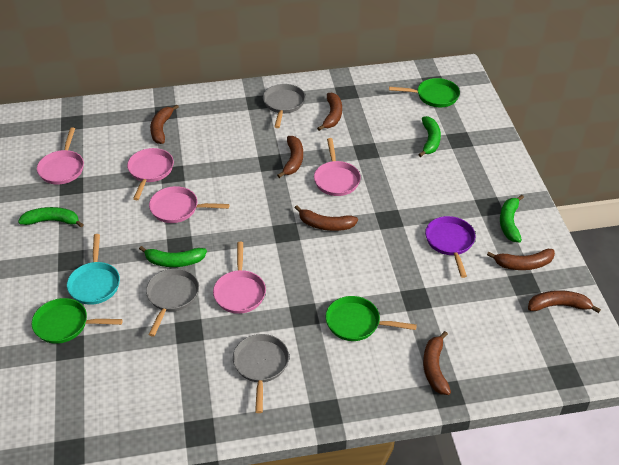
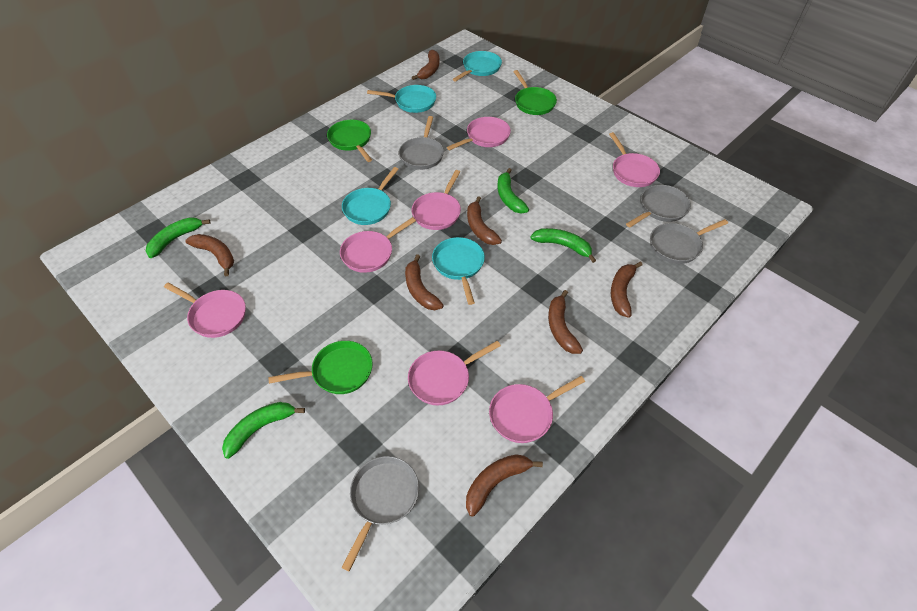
grey pan: 3 -> 4
pink pan: 5 -> 7
purple pan: 1 -> 0
turquoise pan: 1 -> 4

